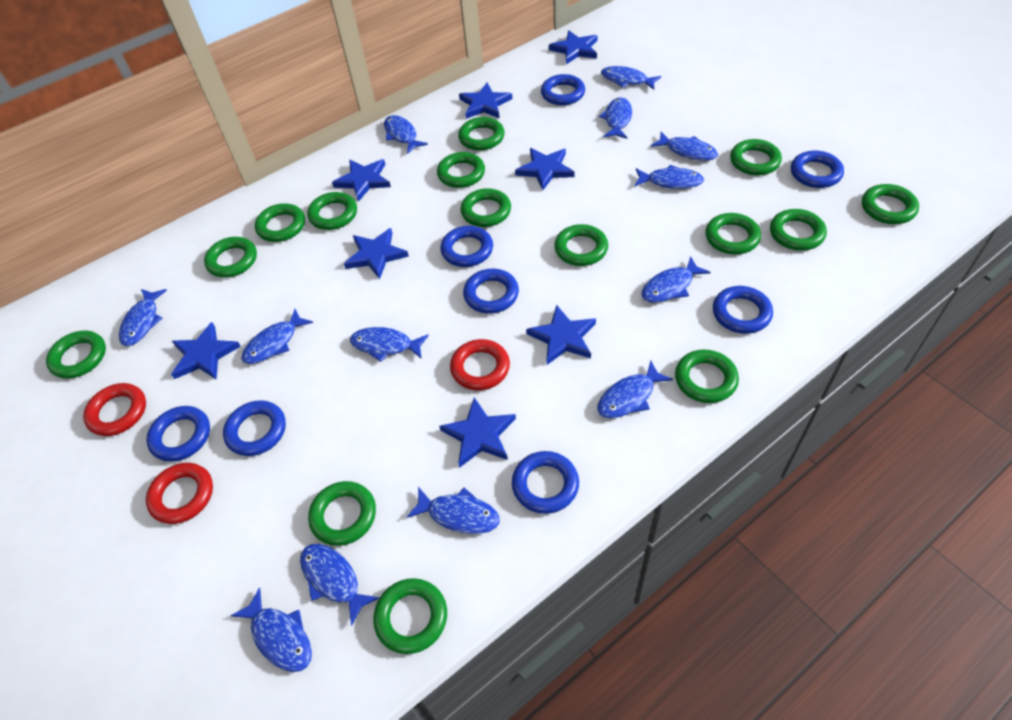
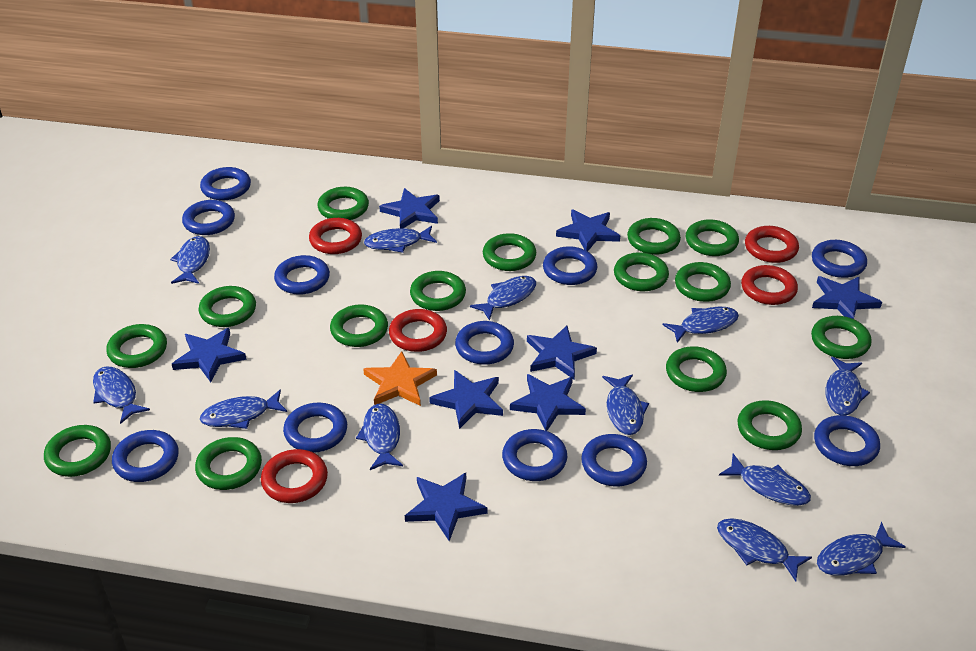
blue fish: 13 -> 12
blue ring: 8 -> 11
orange star: 0 -> 1
red ring: 3 -> 5

